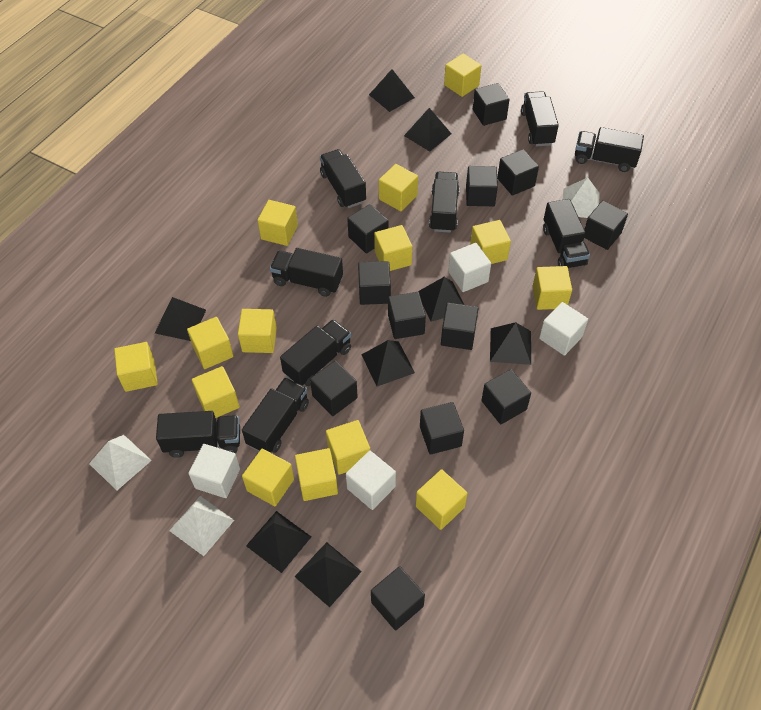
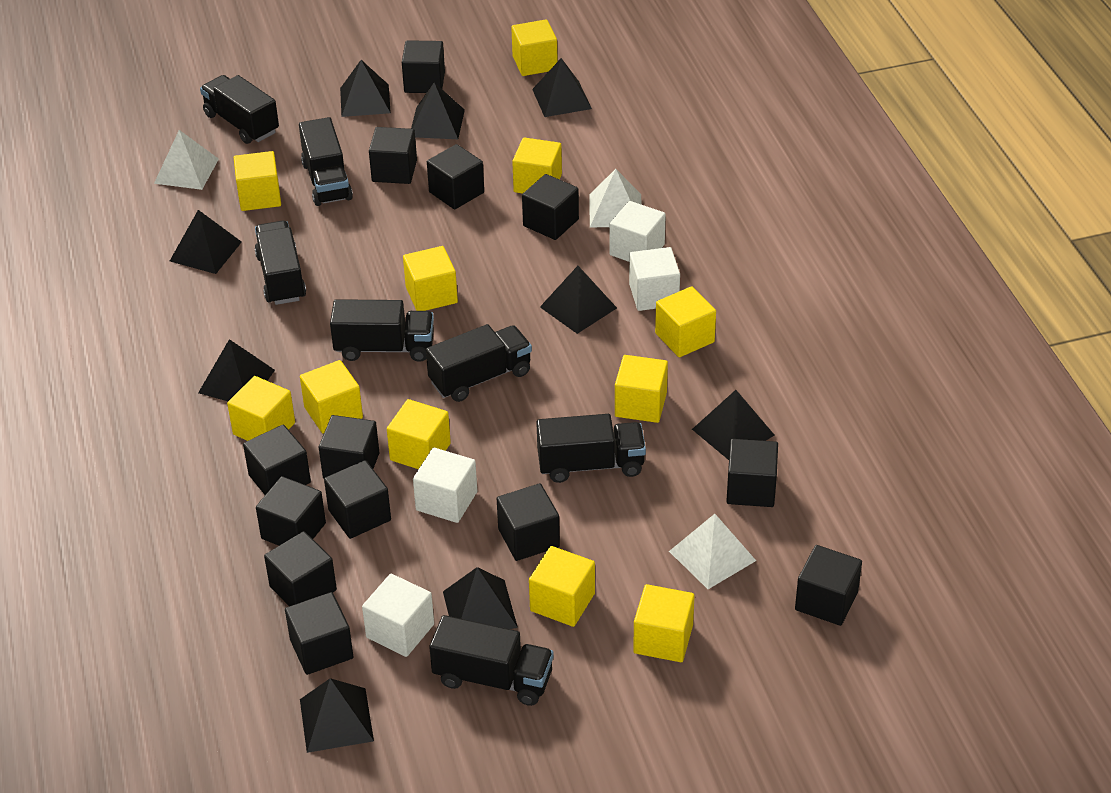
black cube: 12 -> 13
black pyramid: 8 -> 9
black truck: 9 -> 7
yellow cube: 14 -> 11

